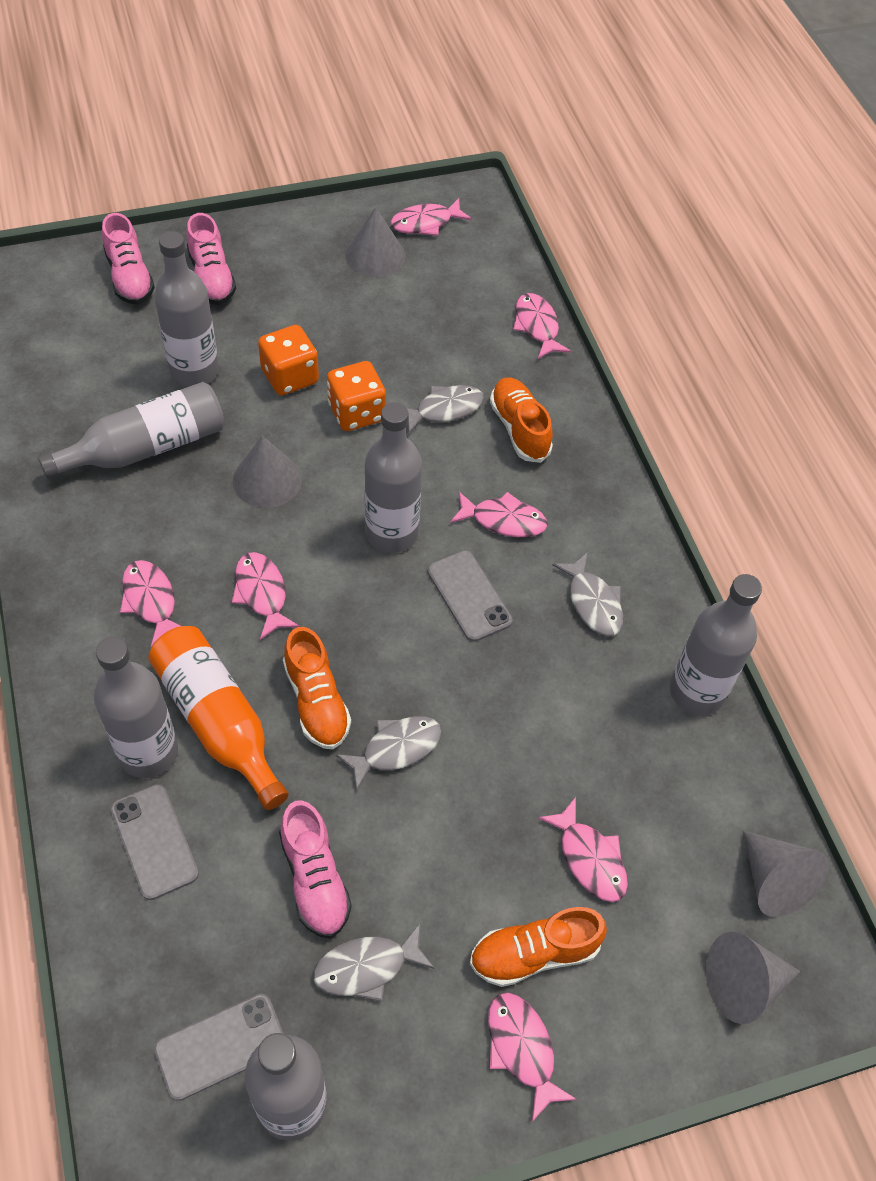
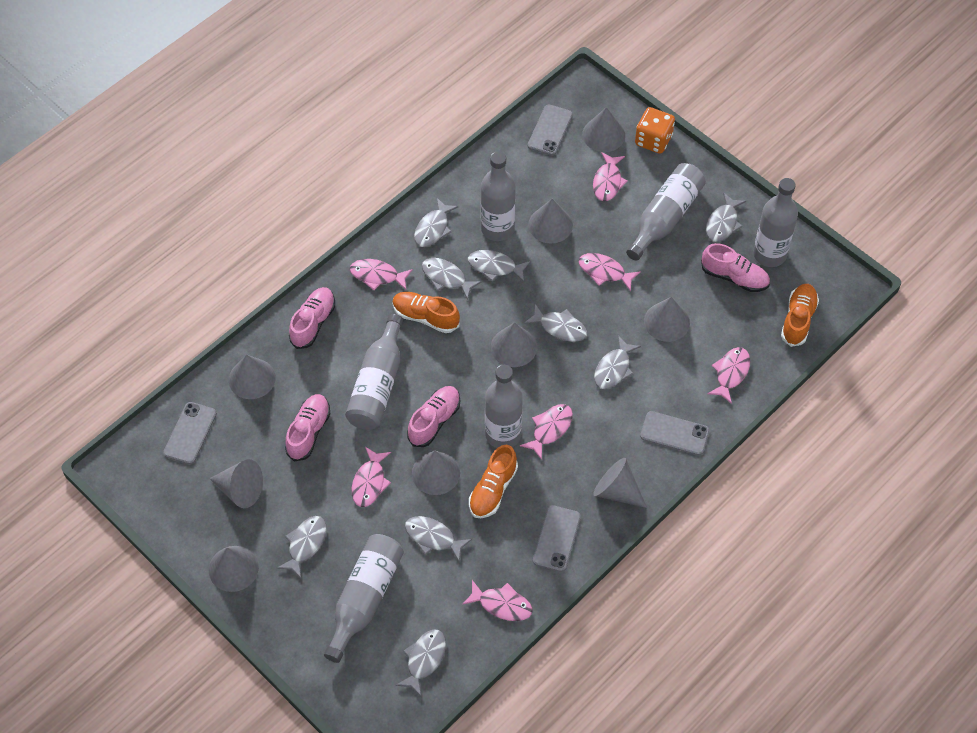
grey cone: 4 -> 9
grey fish: 4 -> 9
grey phone: 3 -> 4
orange bottle: 1 -> 0
orange dice: 2 -> 1
pink shoe: 3 -> 4

